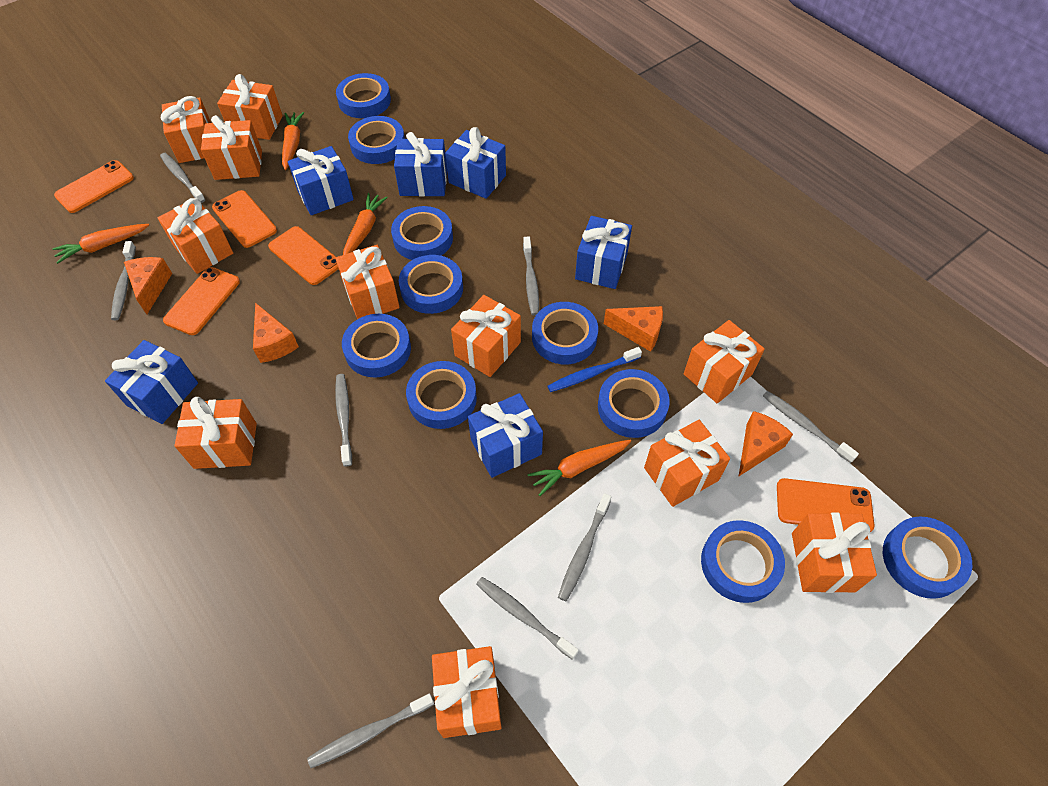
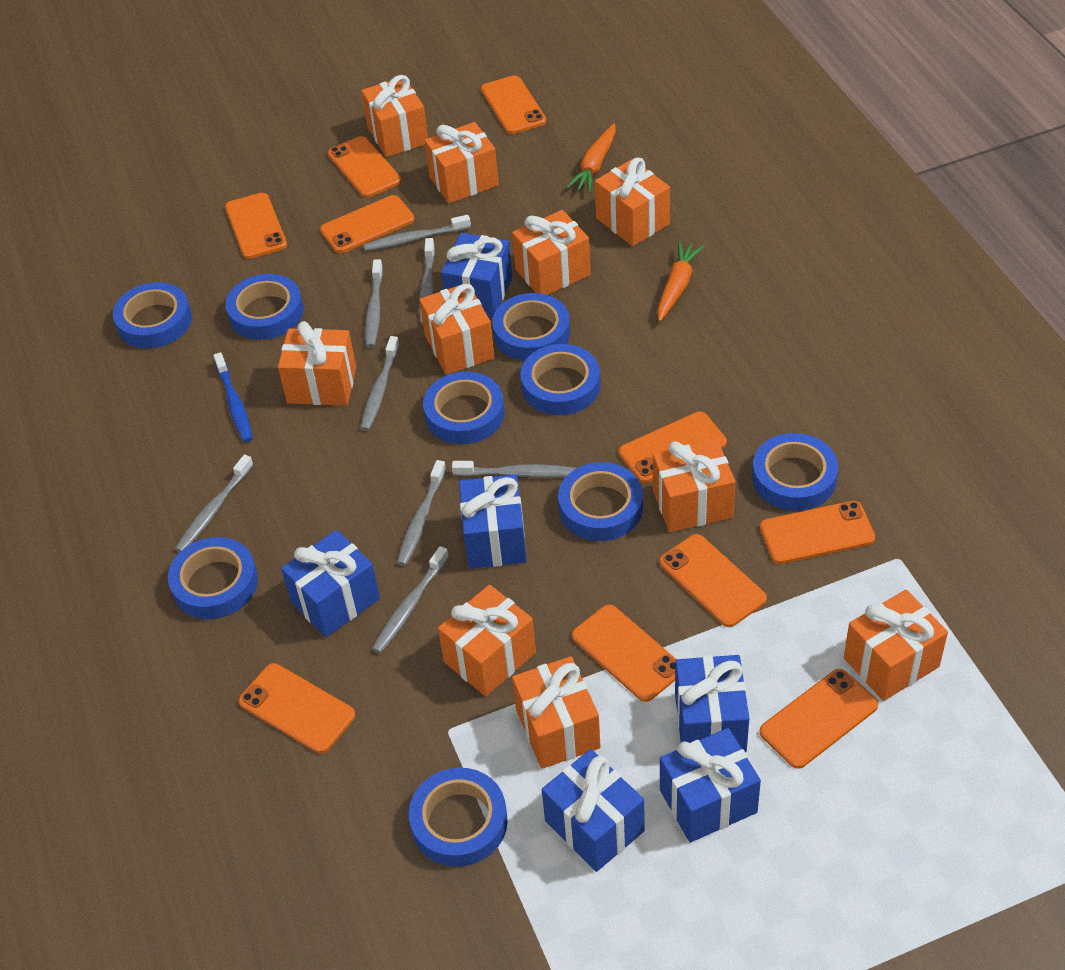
blue tape: 10 -> 9
orange carrot: 4 -> 2
orange cheese: 4 -> 0
orange gift: 11 -> 10
orange phone: 5 -> 10

